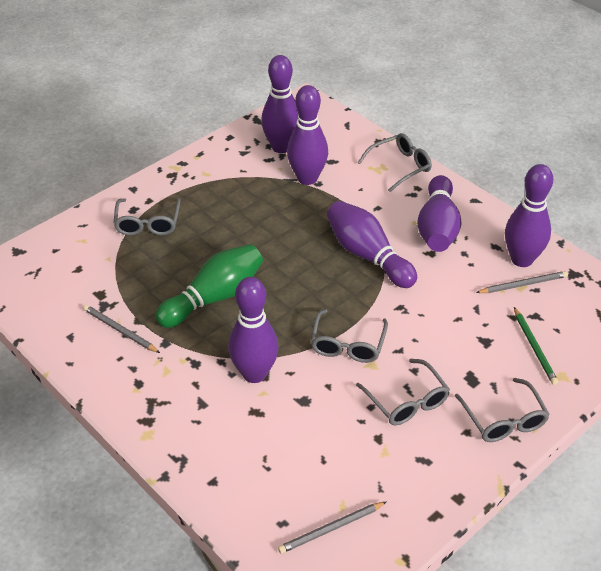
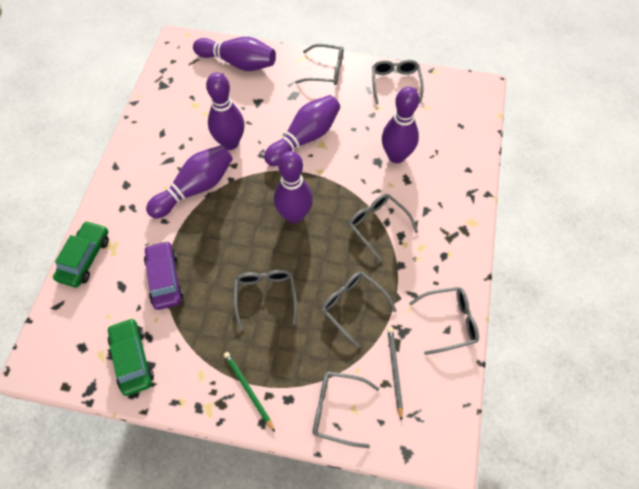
green bowling pin: 1 -> 0
green car: 0 -> 2
grey glasses: 5 -> 7
grey pencil: 3 -> 1
purple car: 0 -> 1

